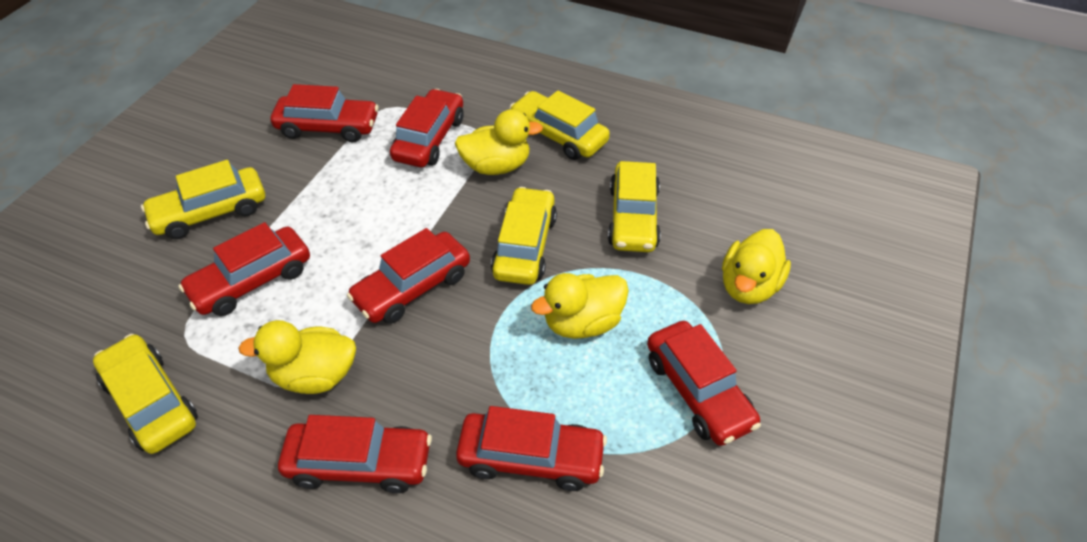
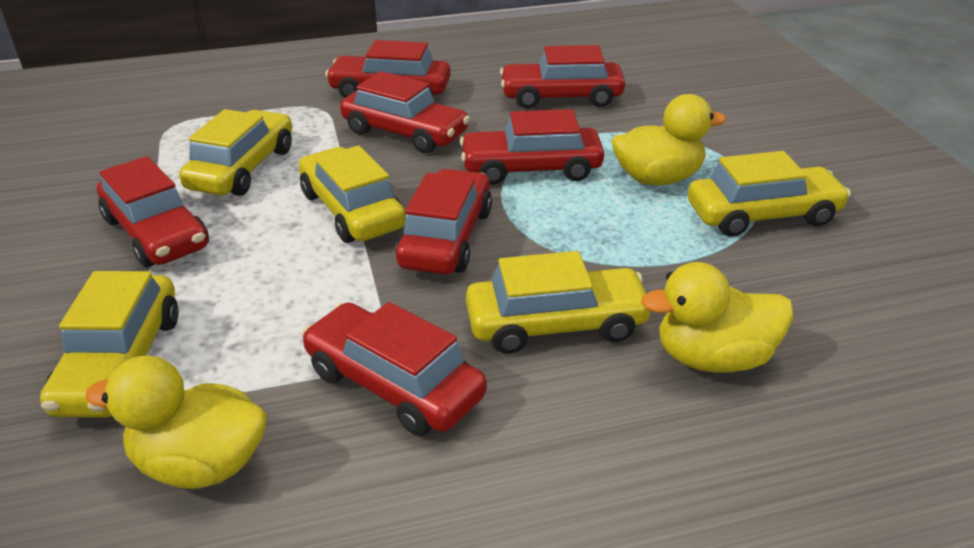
yellow duck: 4 -> 3

